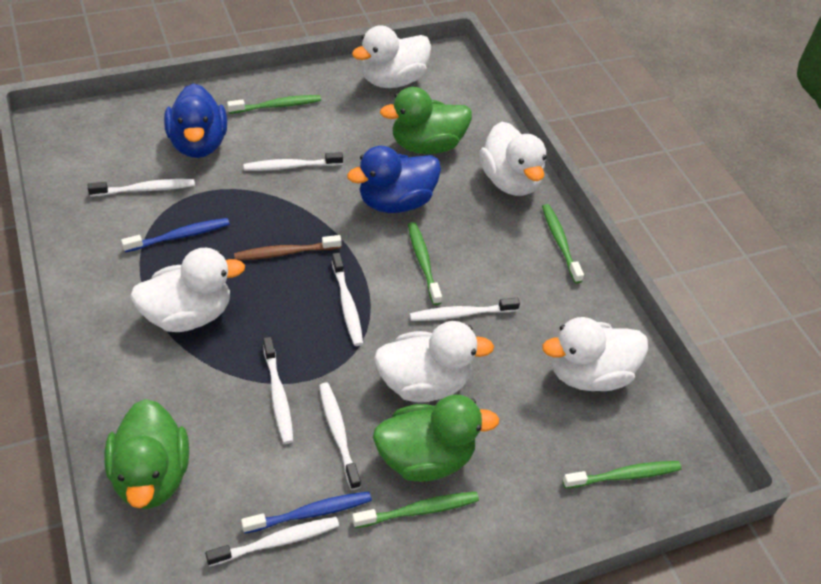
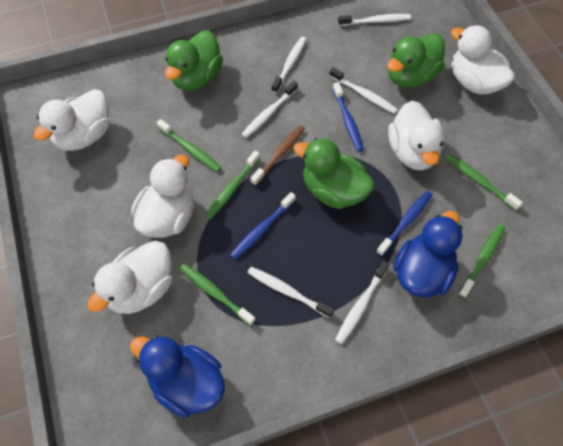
blue toothbrush: 2 -> 3
white toothbrush: 7 -> 6

